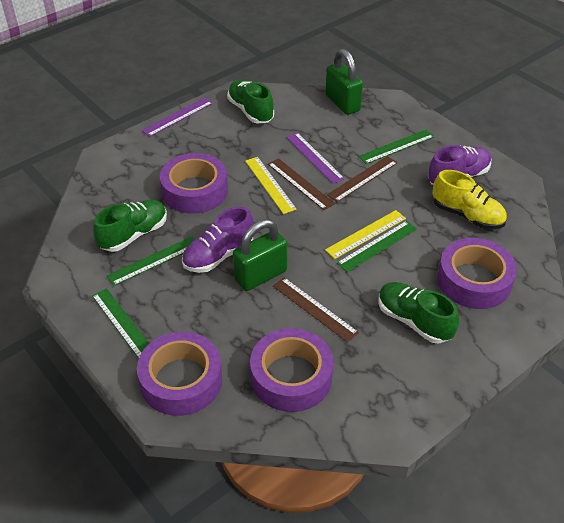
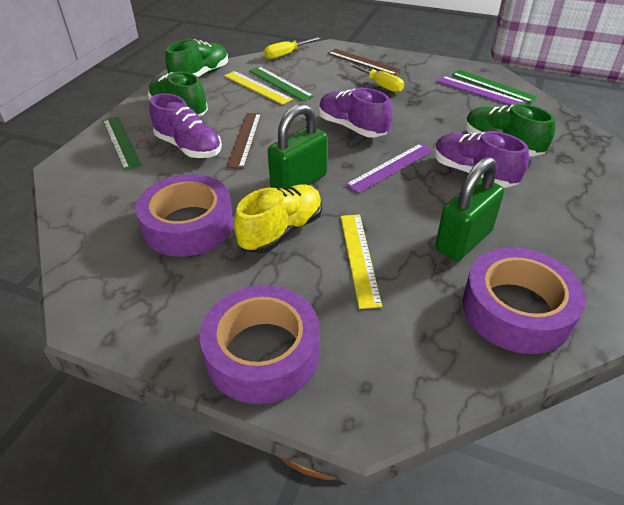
brown ruler: 3 -> 2
green ruler: 4 -> 3
purple shoe: 2 -> 3
purple tape: 4 -> 3
yellow screwdriver: 0 -> 2

